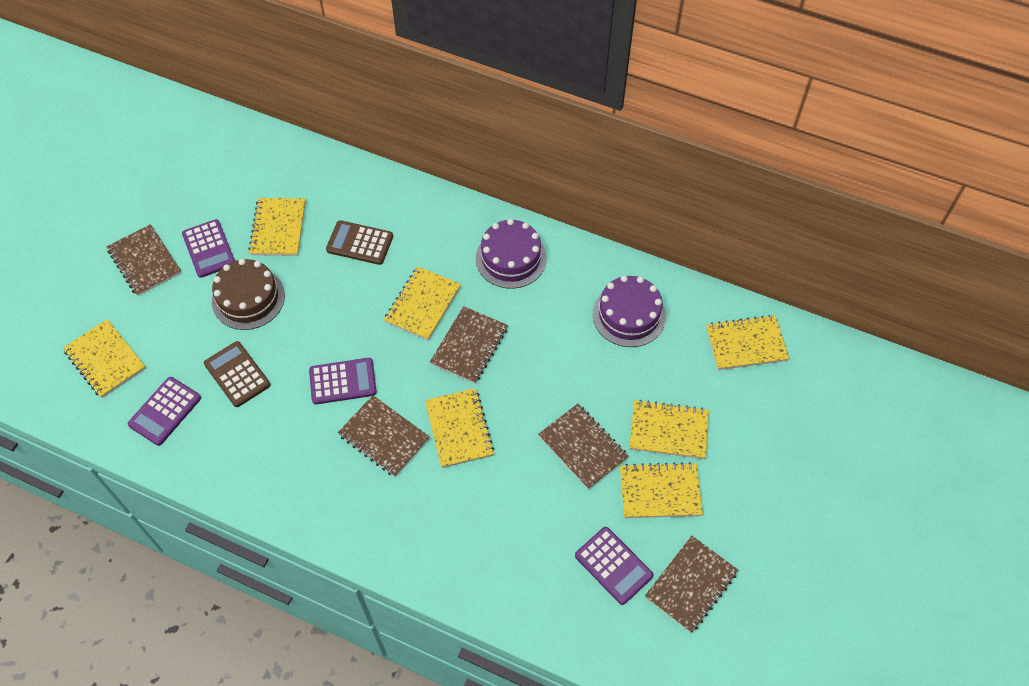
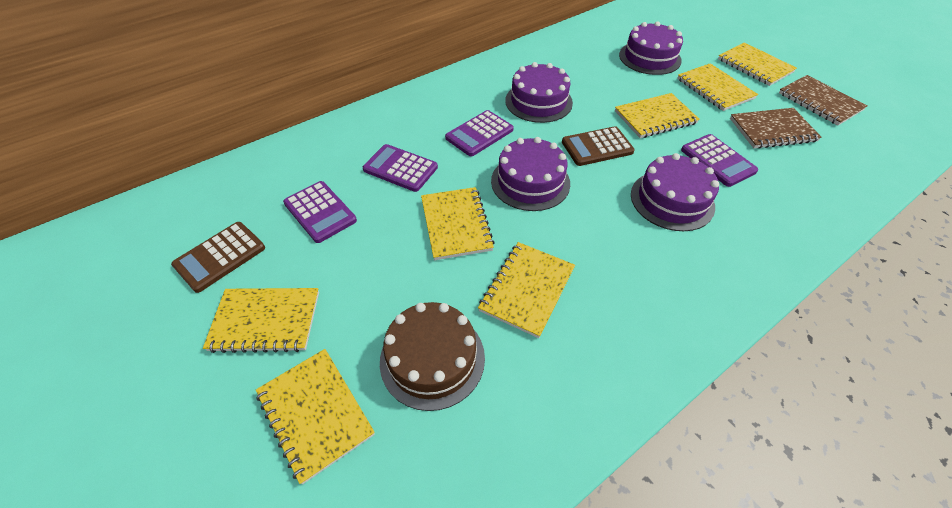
brown notebook: 5 -> 2
purple cake: 2 -> 4

